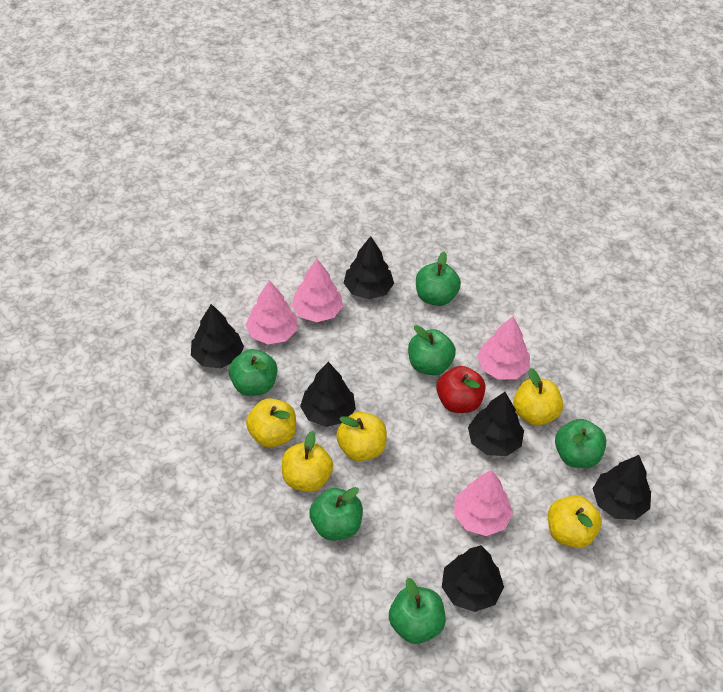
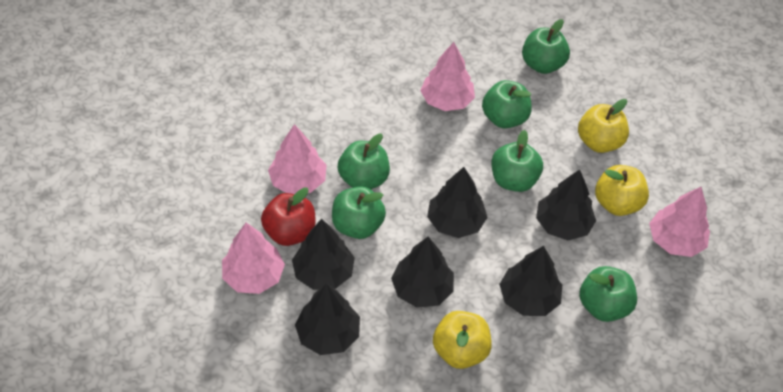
yellow apple: 5 -> 3

